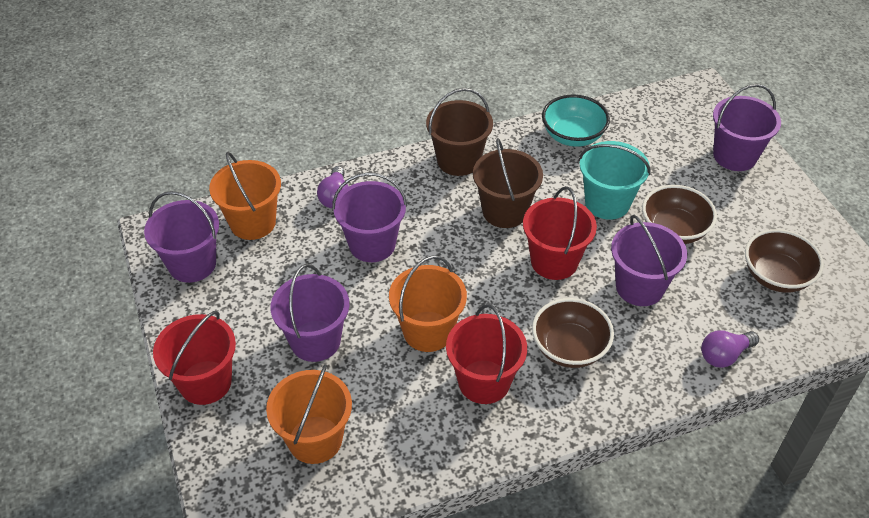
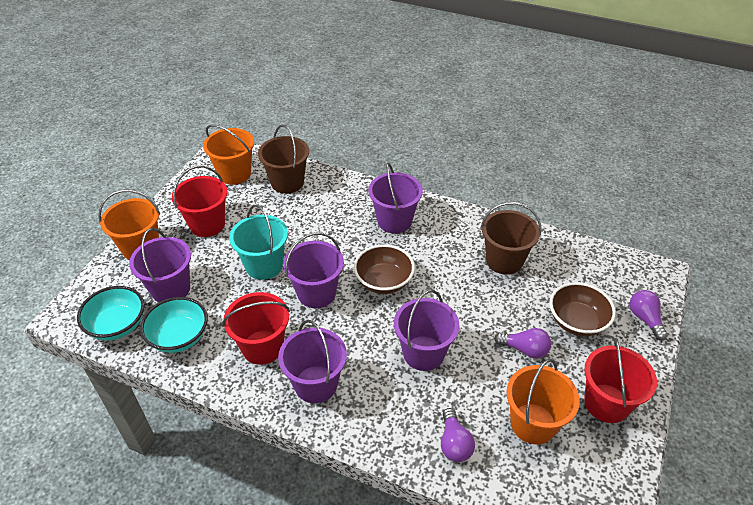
brown bowl: 3 -> 2
purple light bulb: 2 -> 3
turquoise bowl: 1 -> 2

